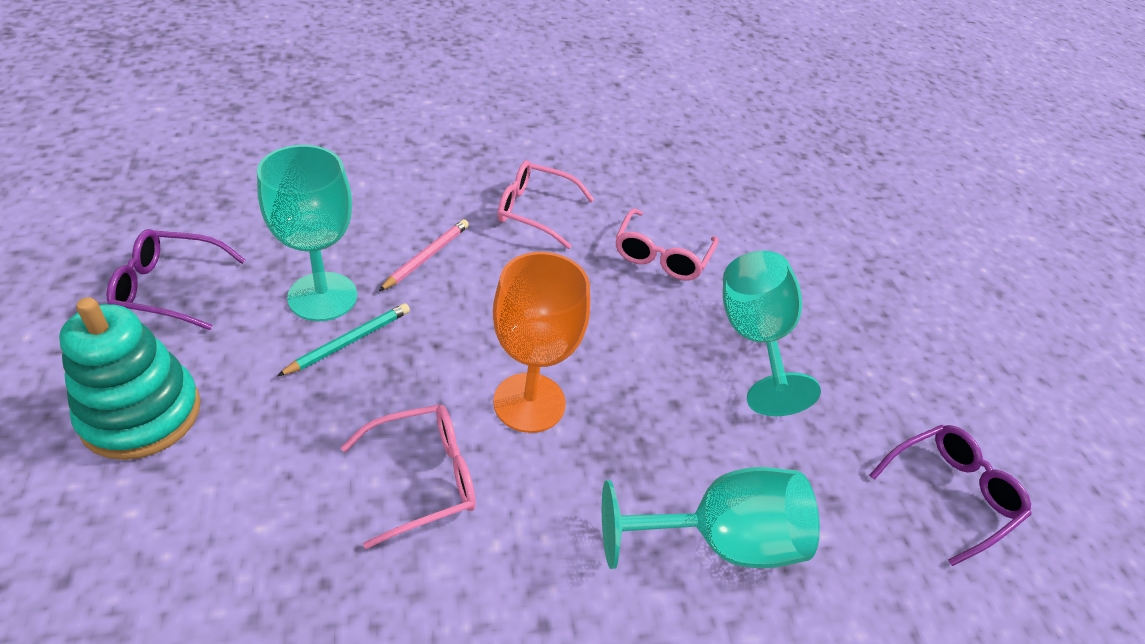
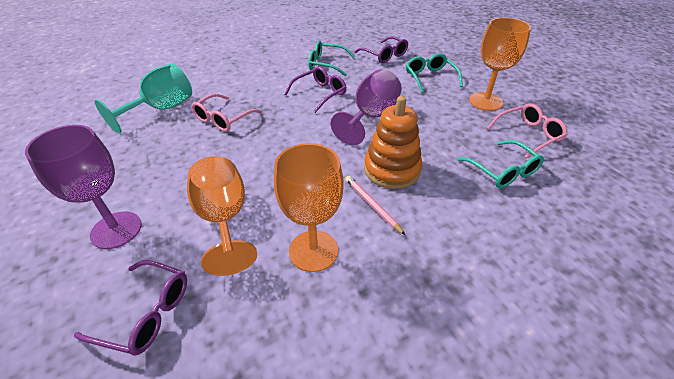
orange goblet: 1 -> 3
orange stacking toy: 0 -> 1
pink glasses: 3 -> 2
purple glasses: 2 -> 3
purple goblet: 0 -> 2
turquoise glasses: 0 -> 3
turquoise goblet: 3 -> 1
turquoise pencil: 1 -> 0
turquoise stacking toy: 1 -> 0

